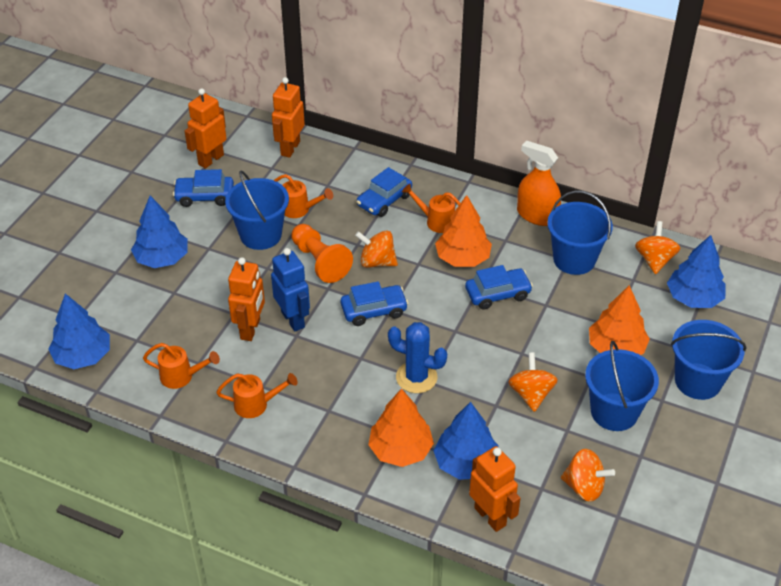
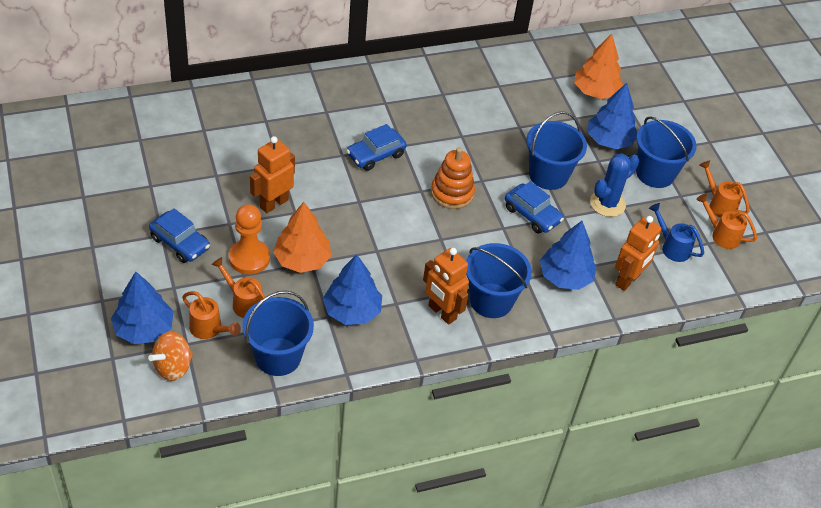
blue car: 4 -> 3
blue robot: 1 -> 0
blue watering can: 0 -> 1
orange robot: 4 -> 3
orange spinning top: 4 -> 1
orange spray bottle: 1 -> 0
orange stacking toy: 0 -> 1
orange tree: 3 -> 2

